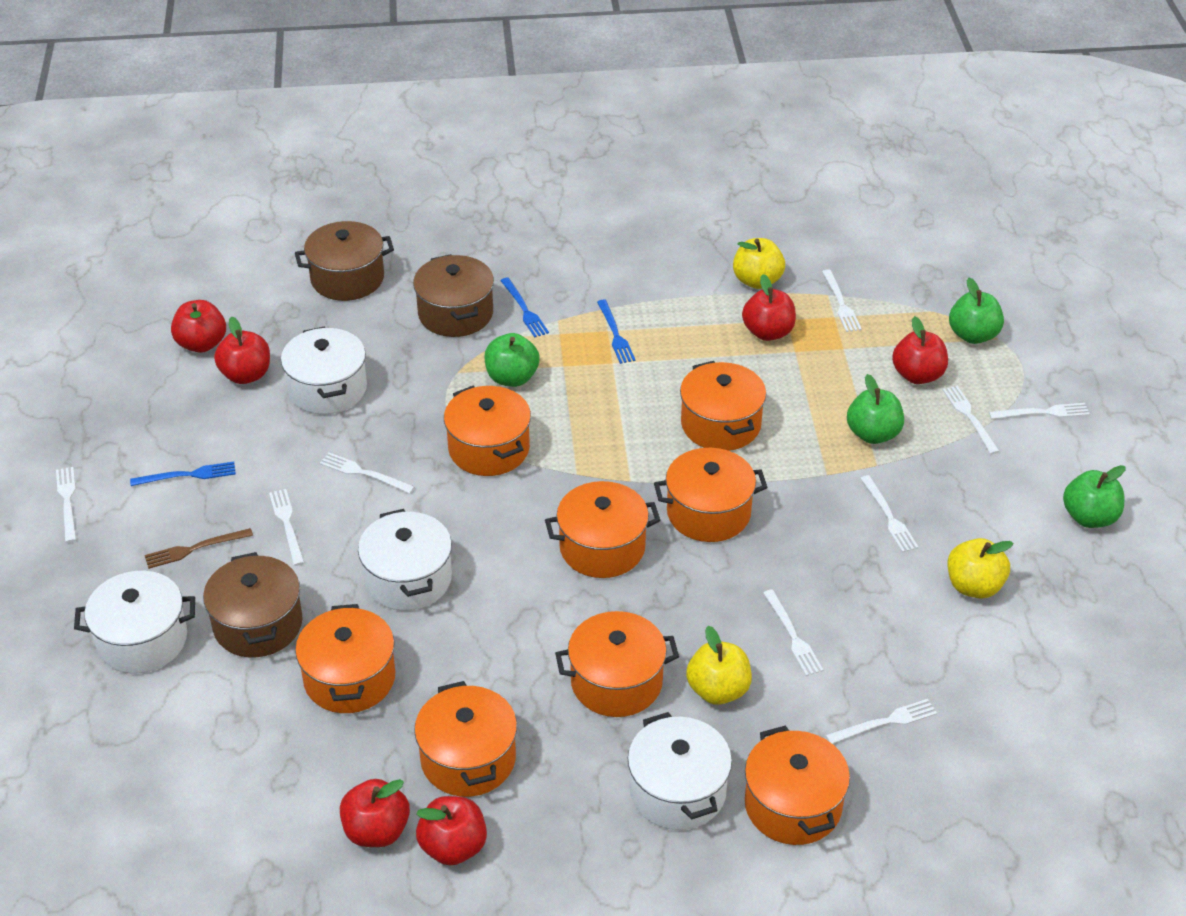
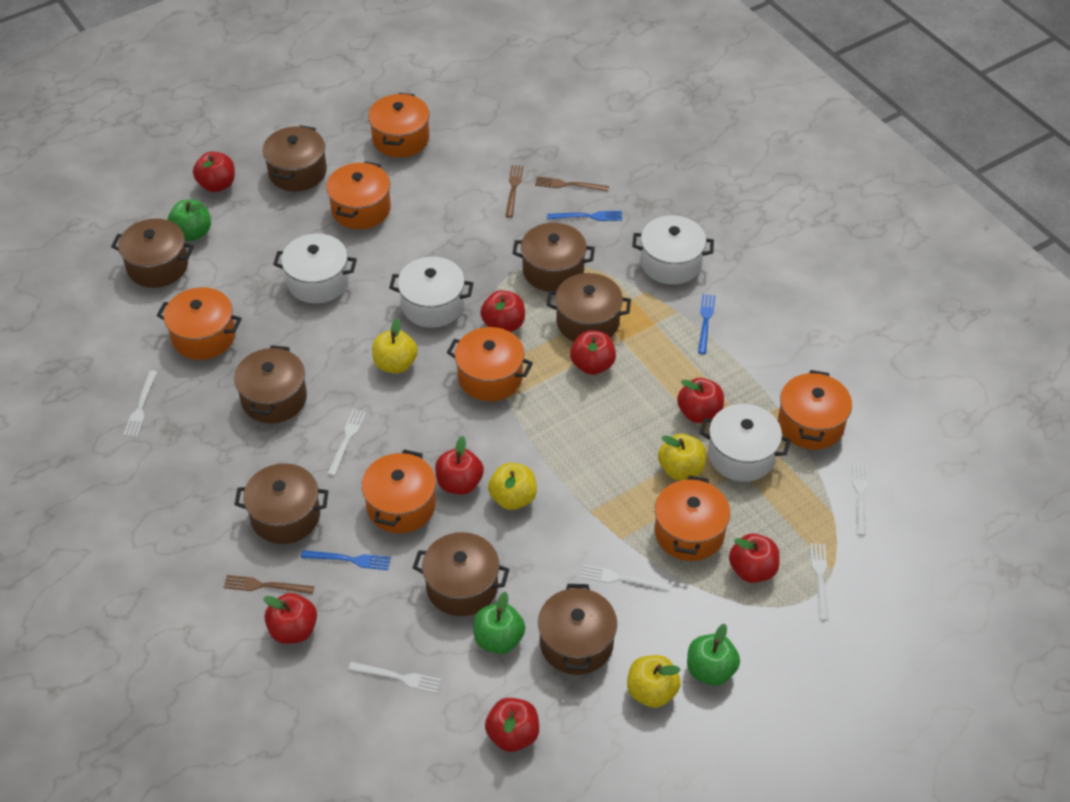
brown fork: 1 -> 3
brown pot: 3 -> 8
green apple: 4 -> 3
orange pot: 8 -> 7
red apple: 6 -> 8
white fork: 9 -> 6
yellow apple: 3 -> 4

